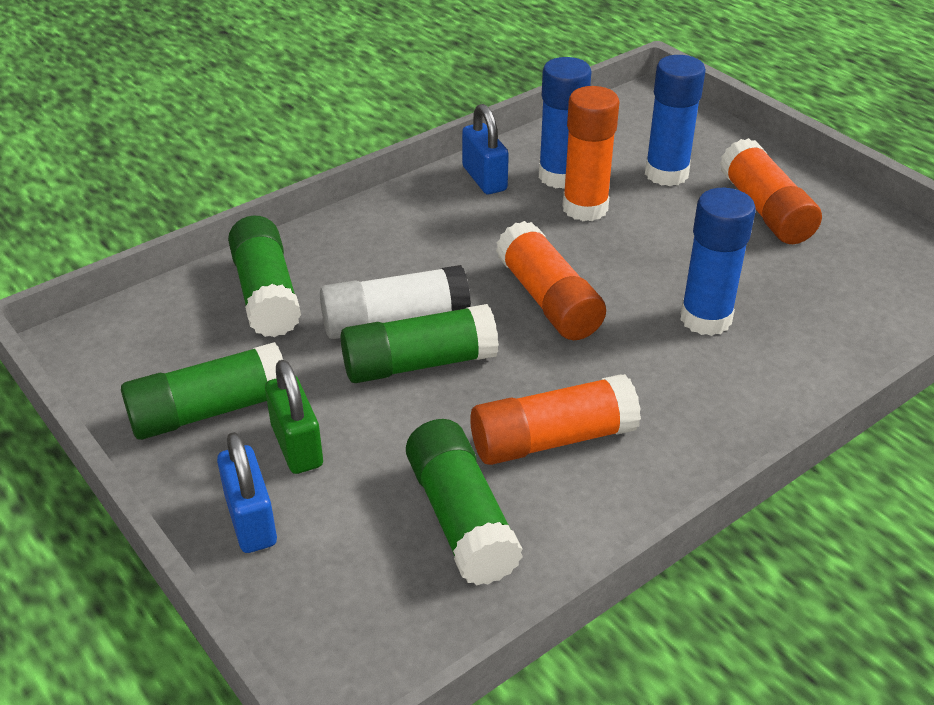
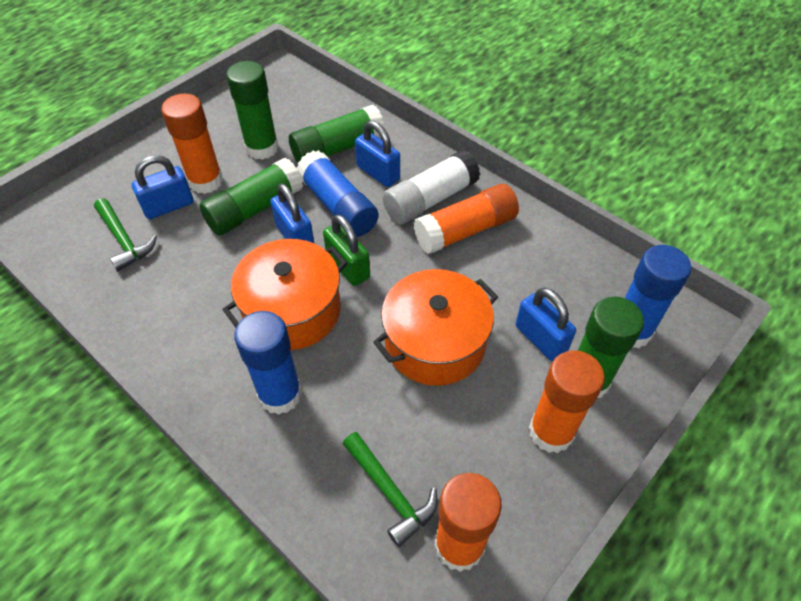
blue padlock: 2 -> 4
green hammer: 0 -> 2
orange pot: 0 -> 2

